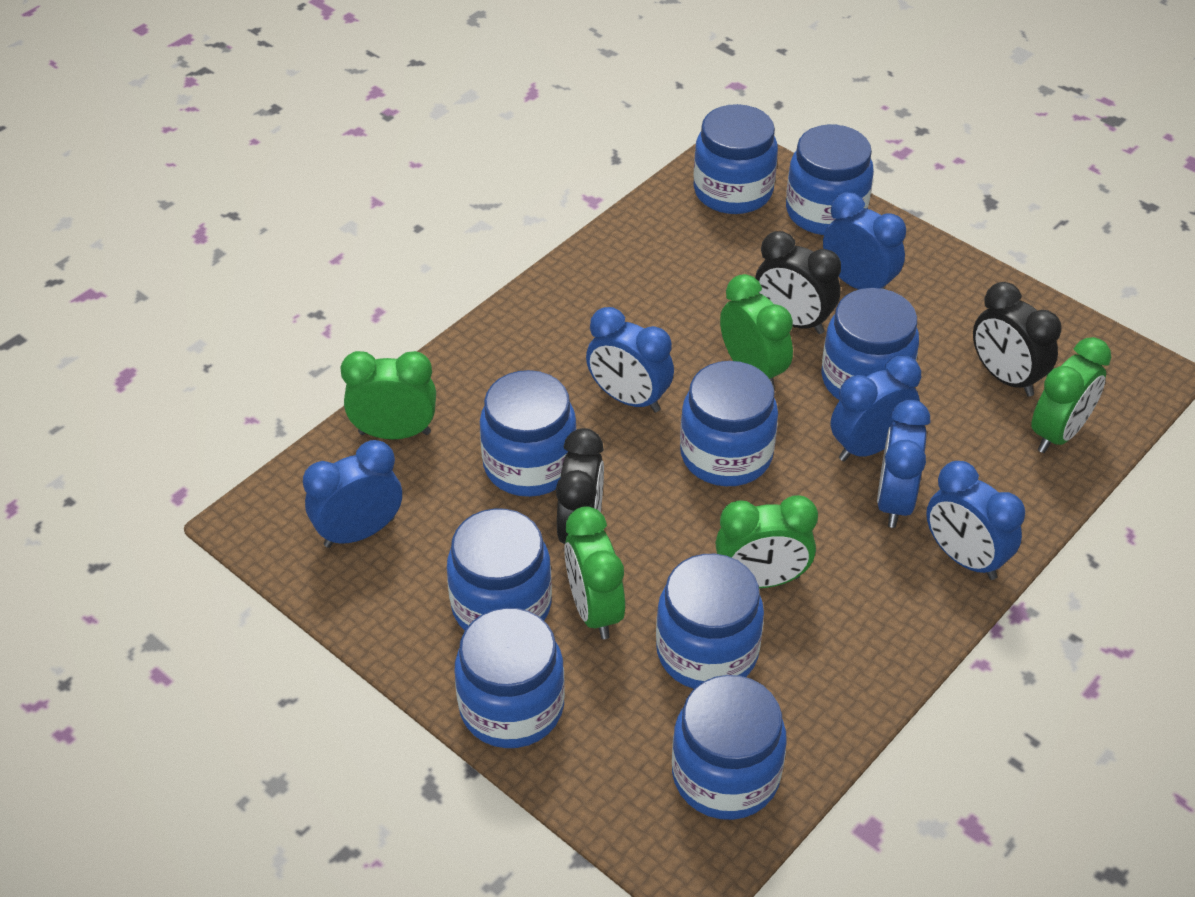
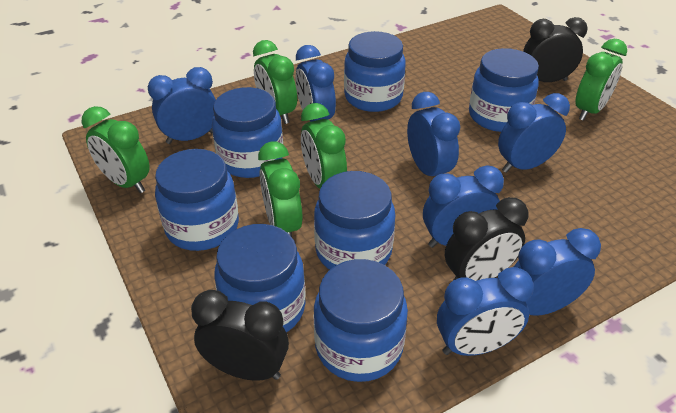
blue clock: 6 -> 7
blue jar: 9 -> 7

